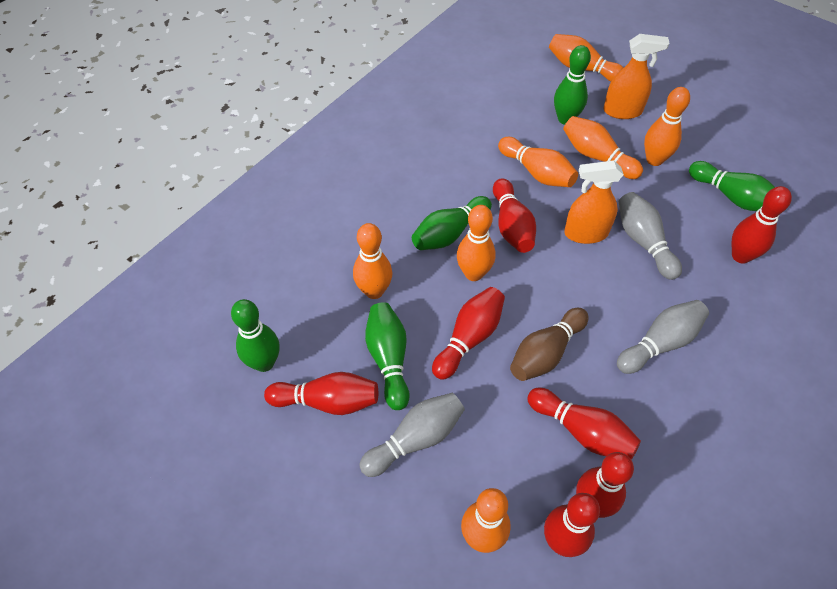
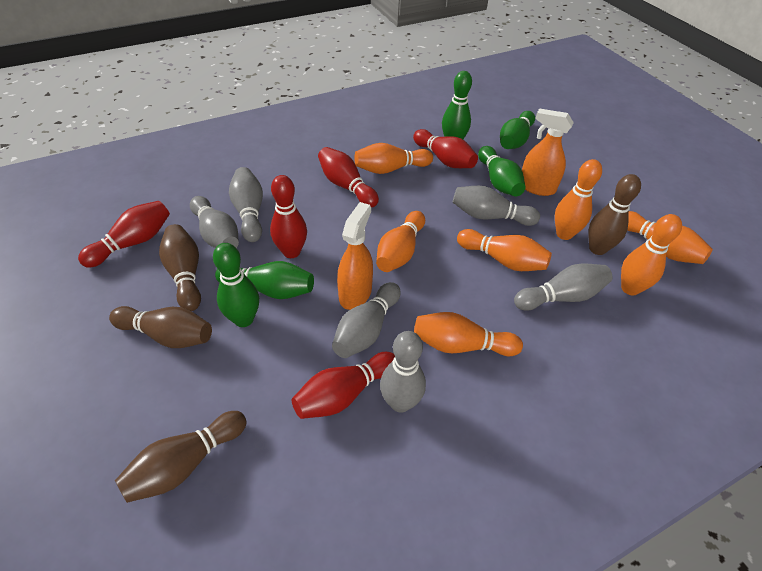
brown bowling pin: 1 -> 4
grey bowling pin: 3 -> 6
red bowling pin: 7 -> 5

